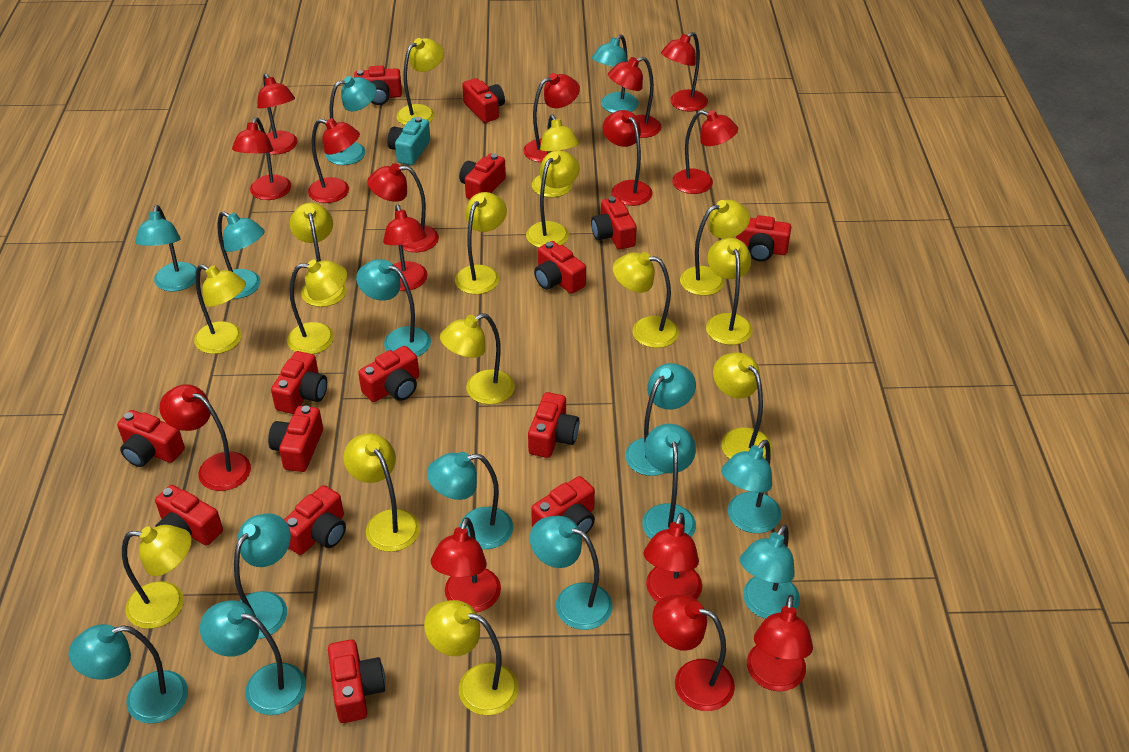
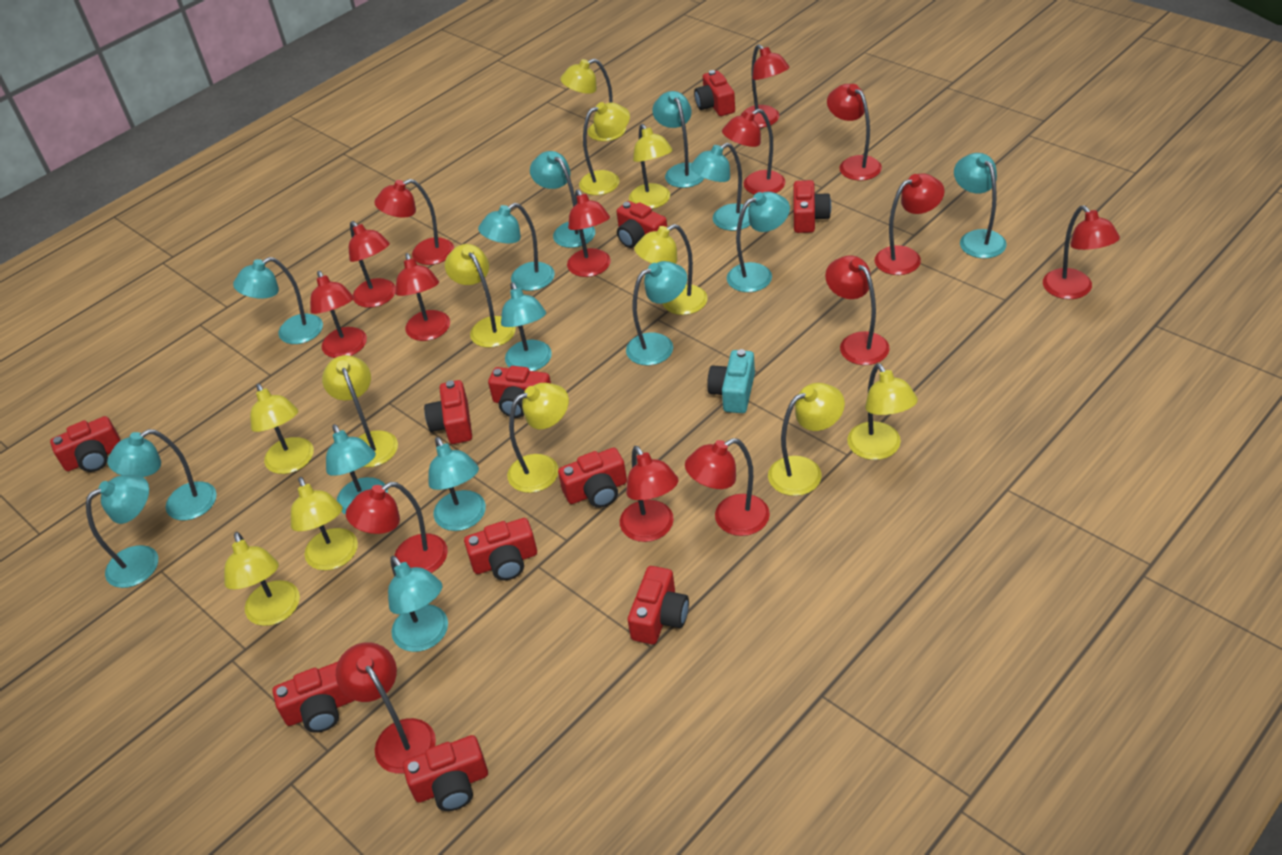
red camera: 15 -> 11
yellow lamp: 15 -> 12

